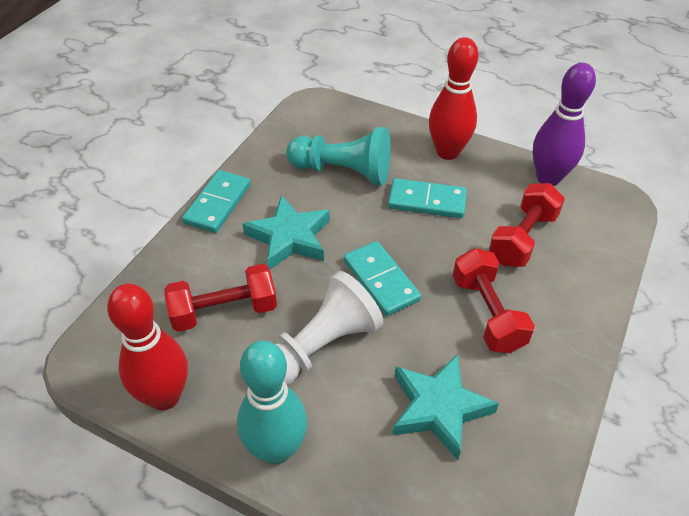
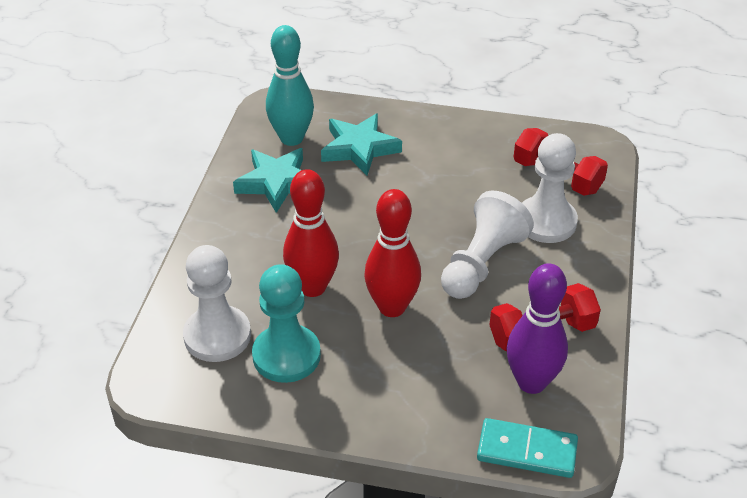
red dumbbell: 3 -> 2
turquoise domino: 3 -> 1
white pawn: 1 -> 3

